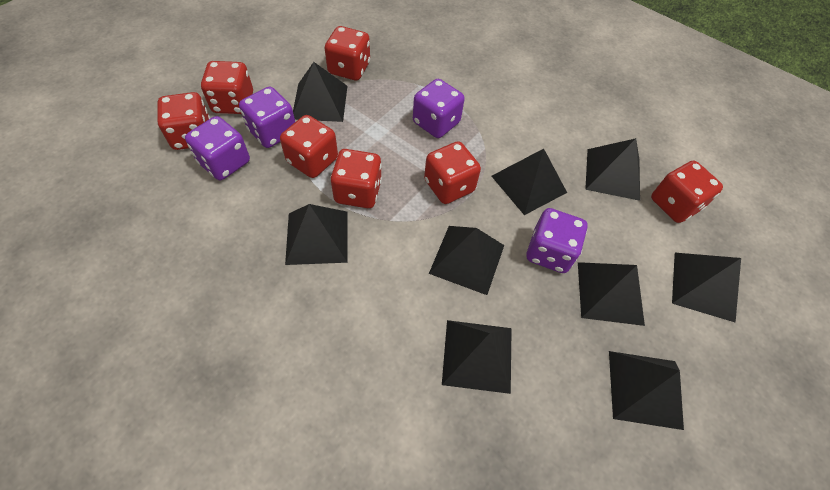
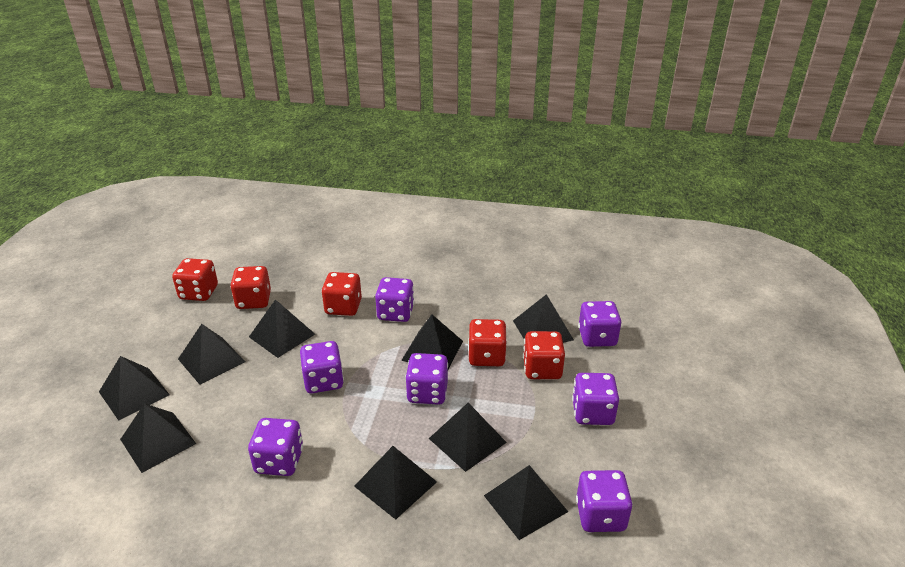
purple dice: 4 -> 7
red dice: 7 -> 5

